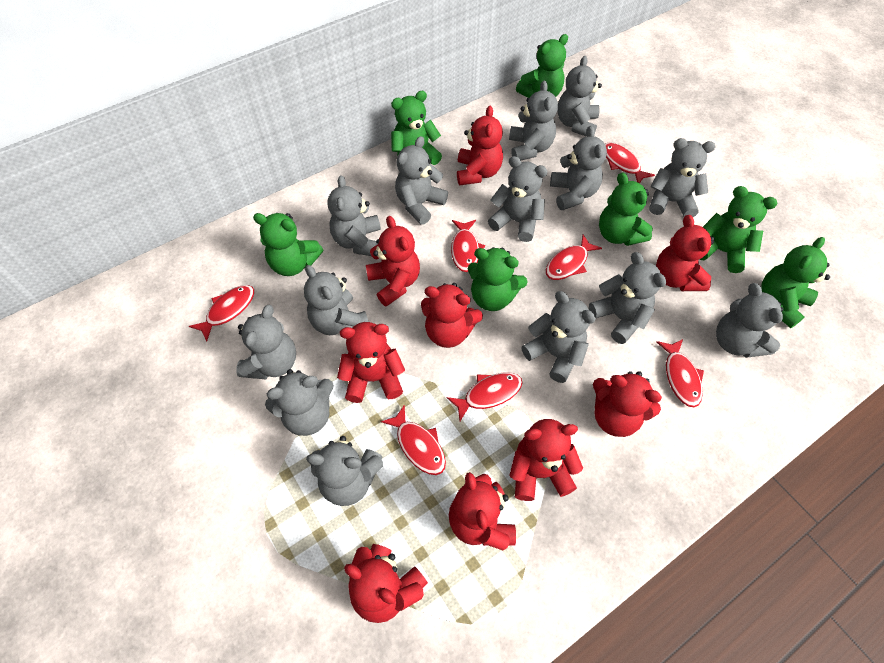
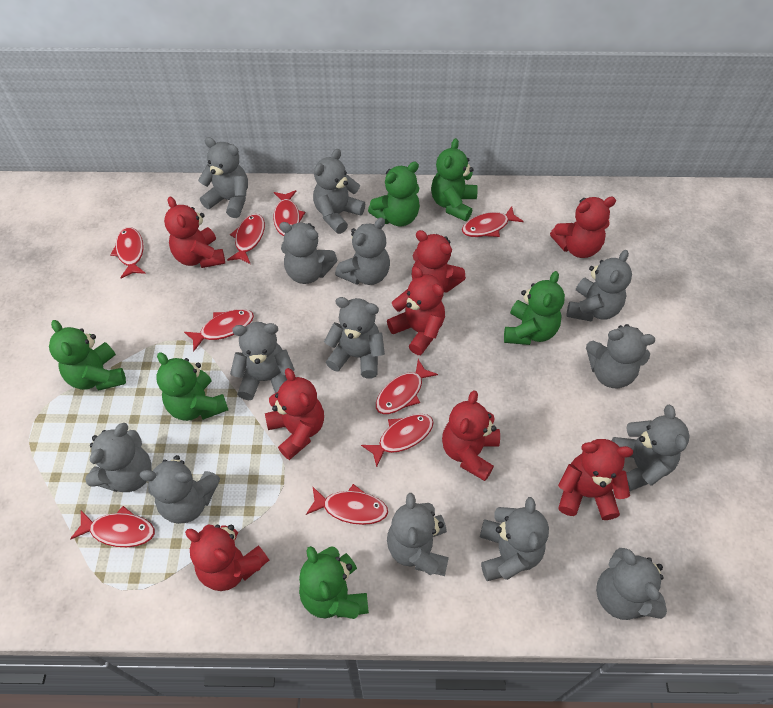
green teddy bear: 7 -> 6
red fish: 7 -> 9
red teddy bear: 9 -> 8

